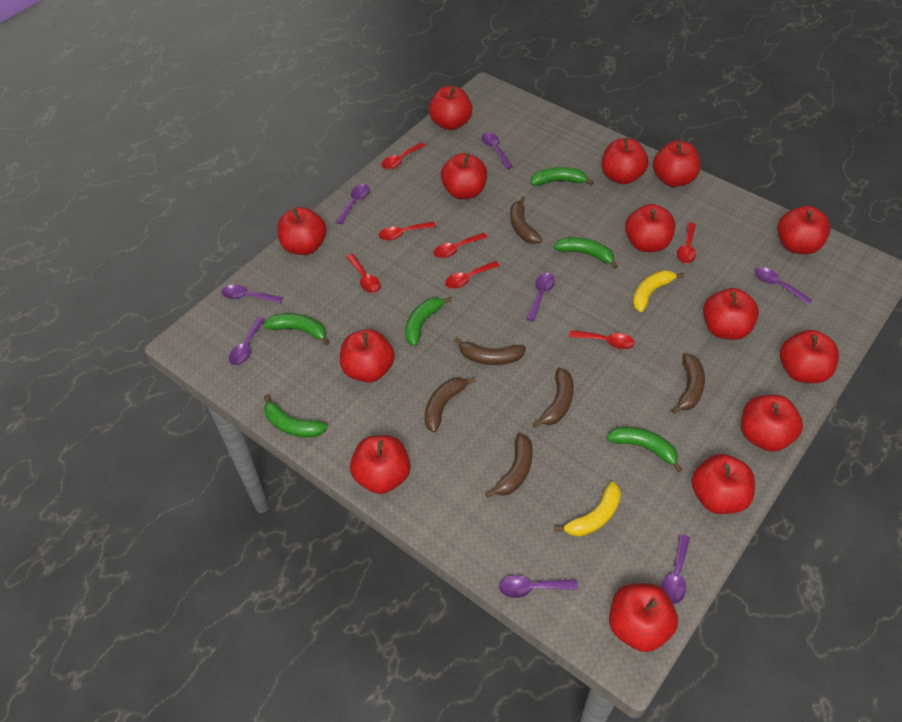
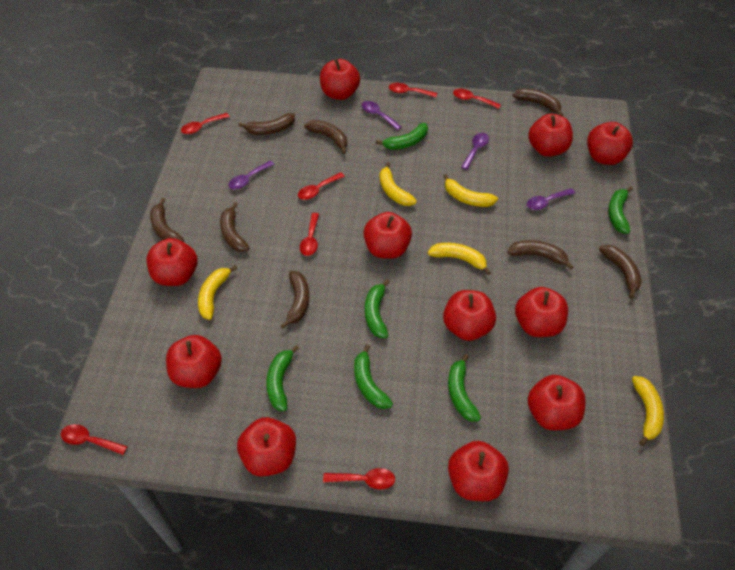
brown banana: 6 -> 8
purple spoon: 8 -> 4
red apple: 14 -> 11
yellow banana: 2 -> 5

